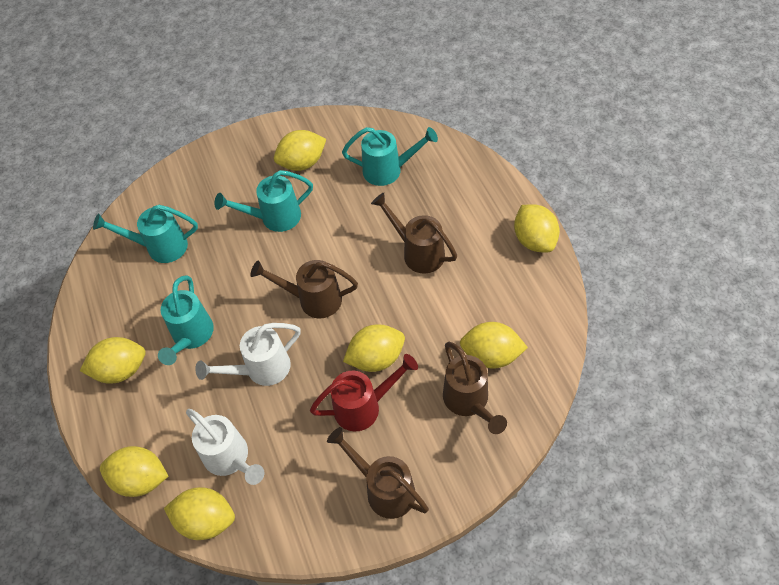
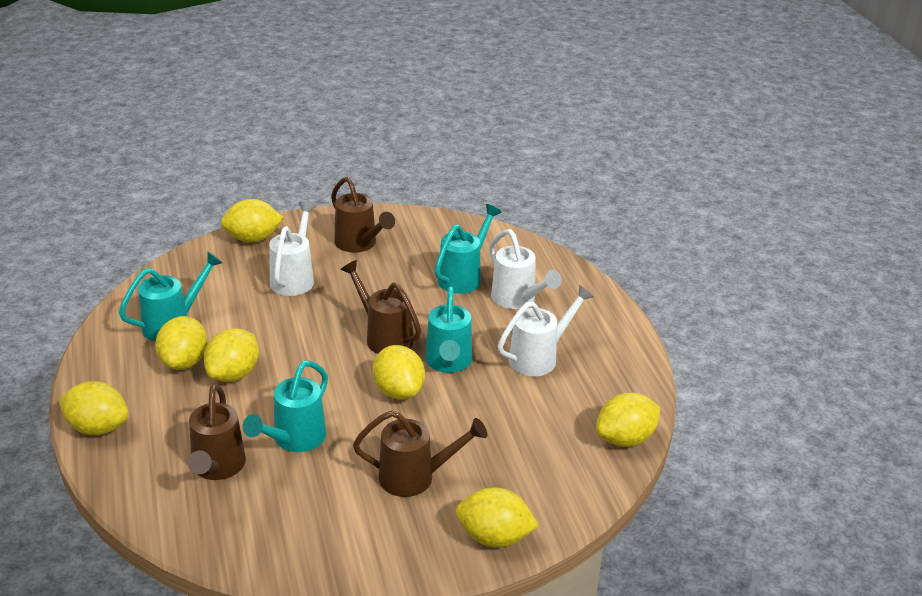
red watering can: 1 -> 0
white watering can: 2 -> 3

